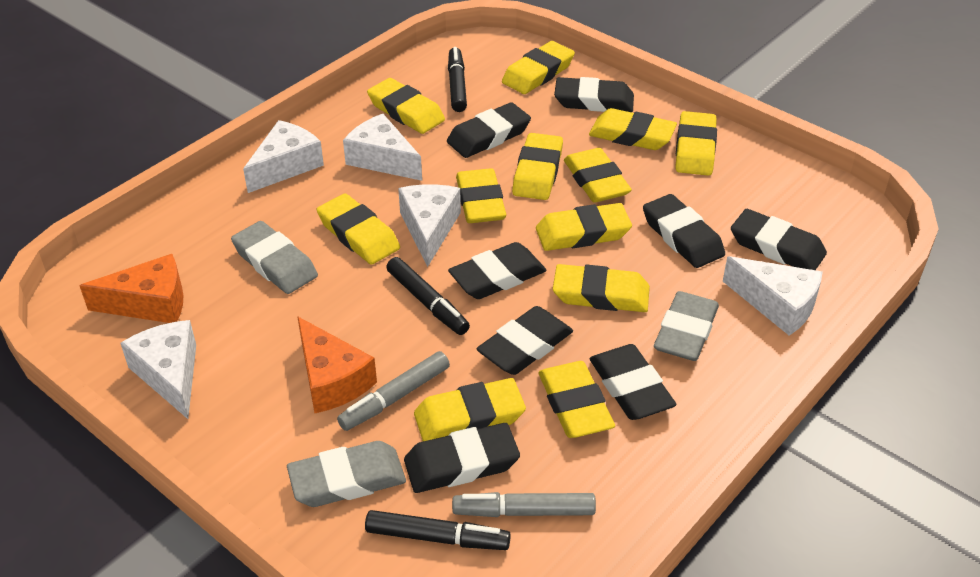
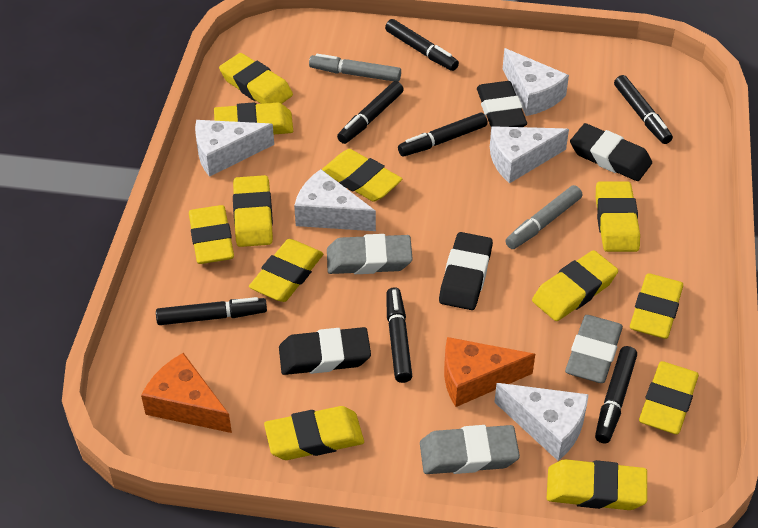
black eraser: 8 -> 4
black marker: 3 -> 7

